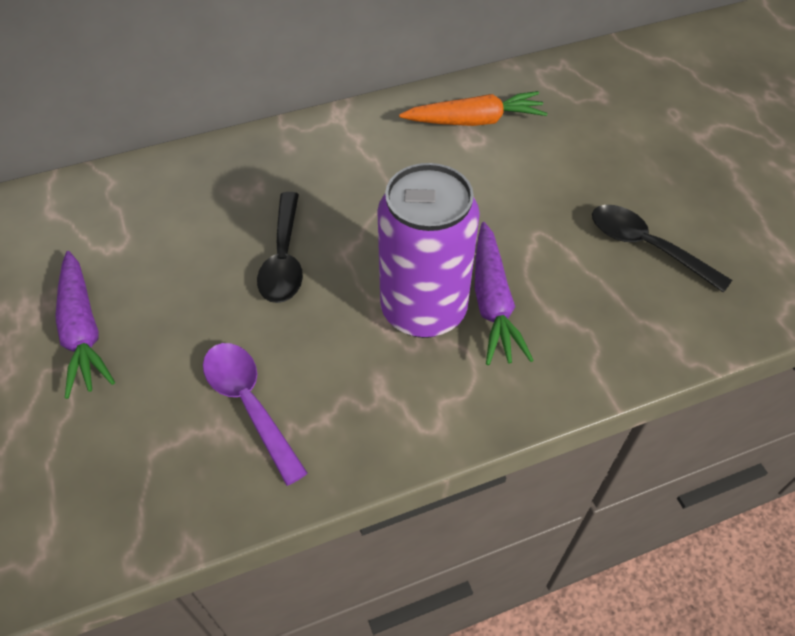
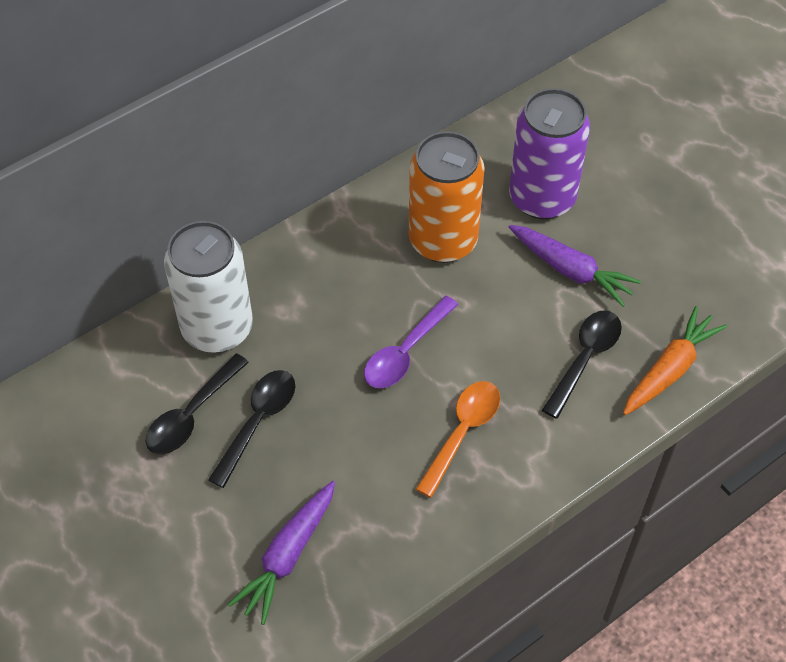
black spoon: 2 -> 3
orange can: 0 -> 1
orange spoon: 0 -> 1
white can: 0 -> 1

